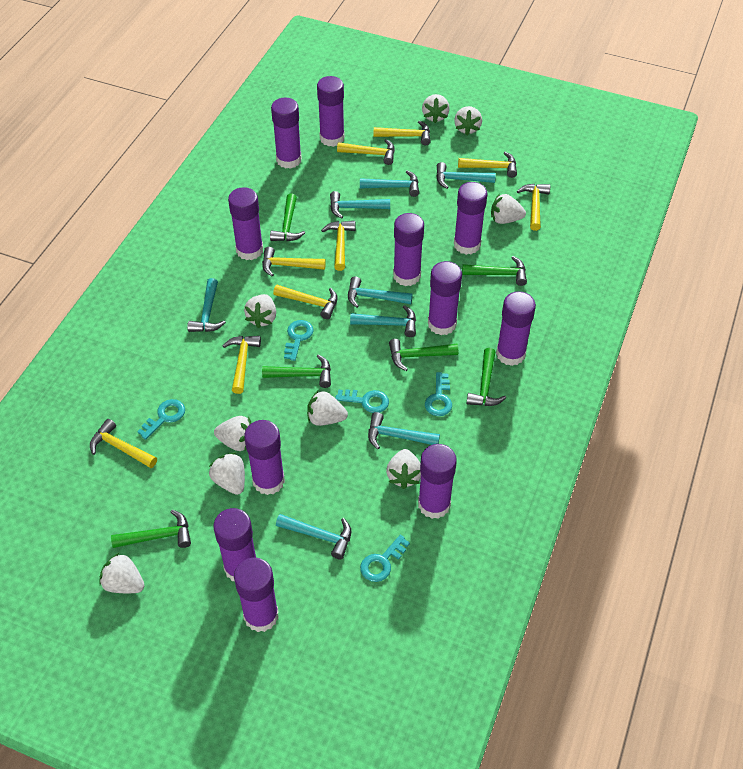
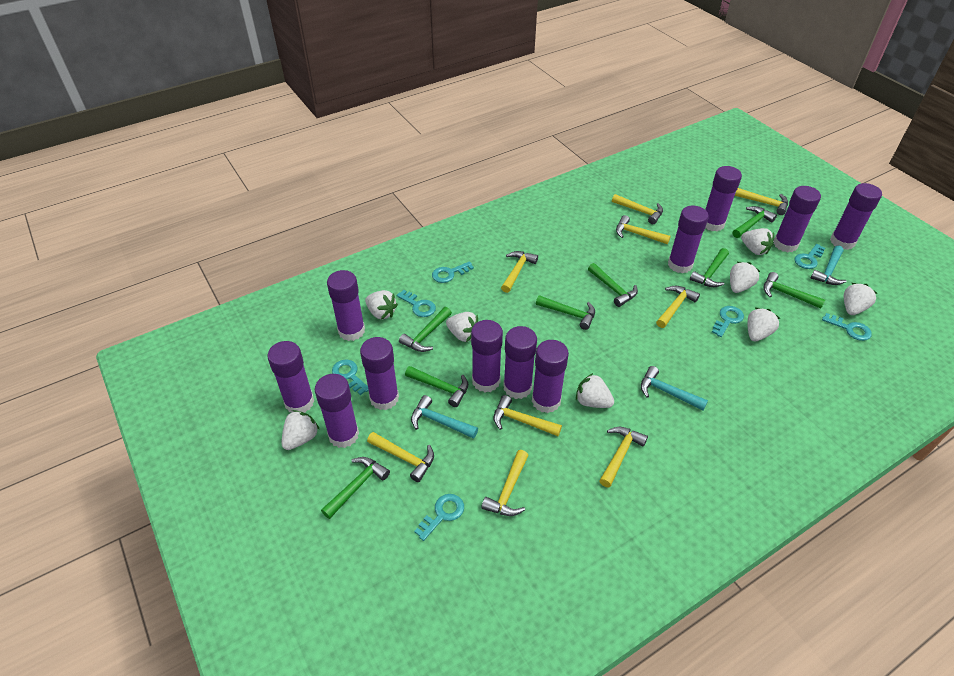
green hammer: 6 -> 8
turquoise hammer: 8 -> 3
turquoise key: 5 -> 7
white strawberry: 9 -> 8

